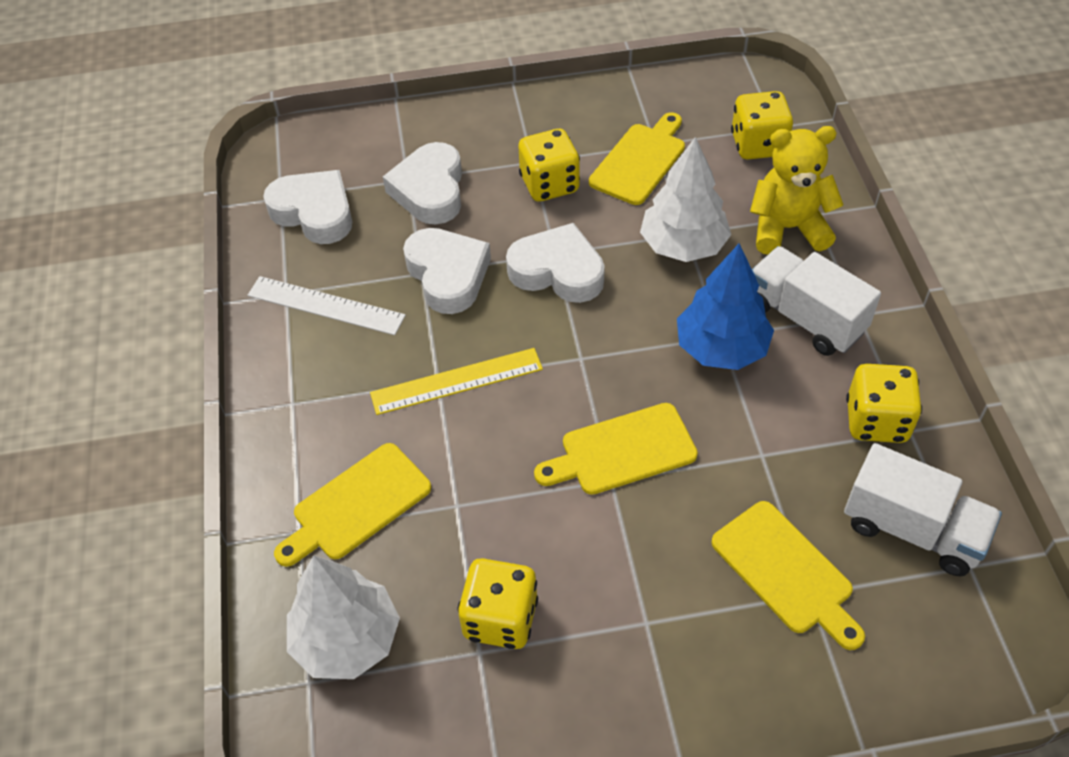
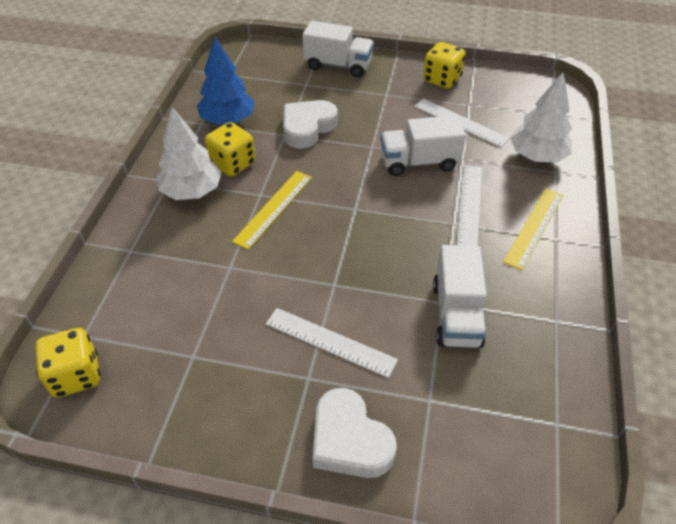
white heart: 4 -> 2
white ruler: 1 -> 3
white truck: 2 -> 3
yellow cutting board: 4 -> 0
yellow dice: 4 -> 3
yellow ruler: 1 -> 2
yellow teddy bear: 1 -> 0

